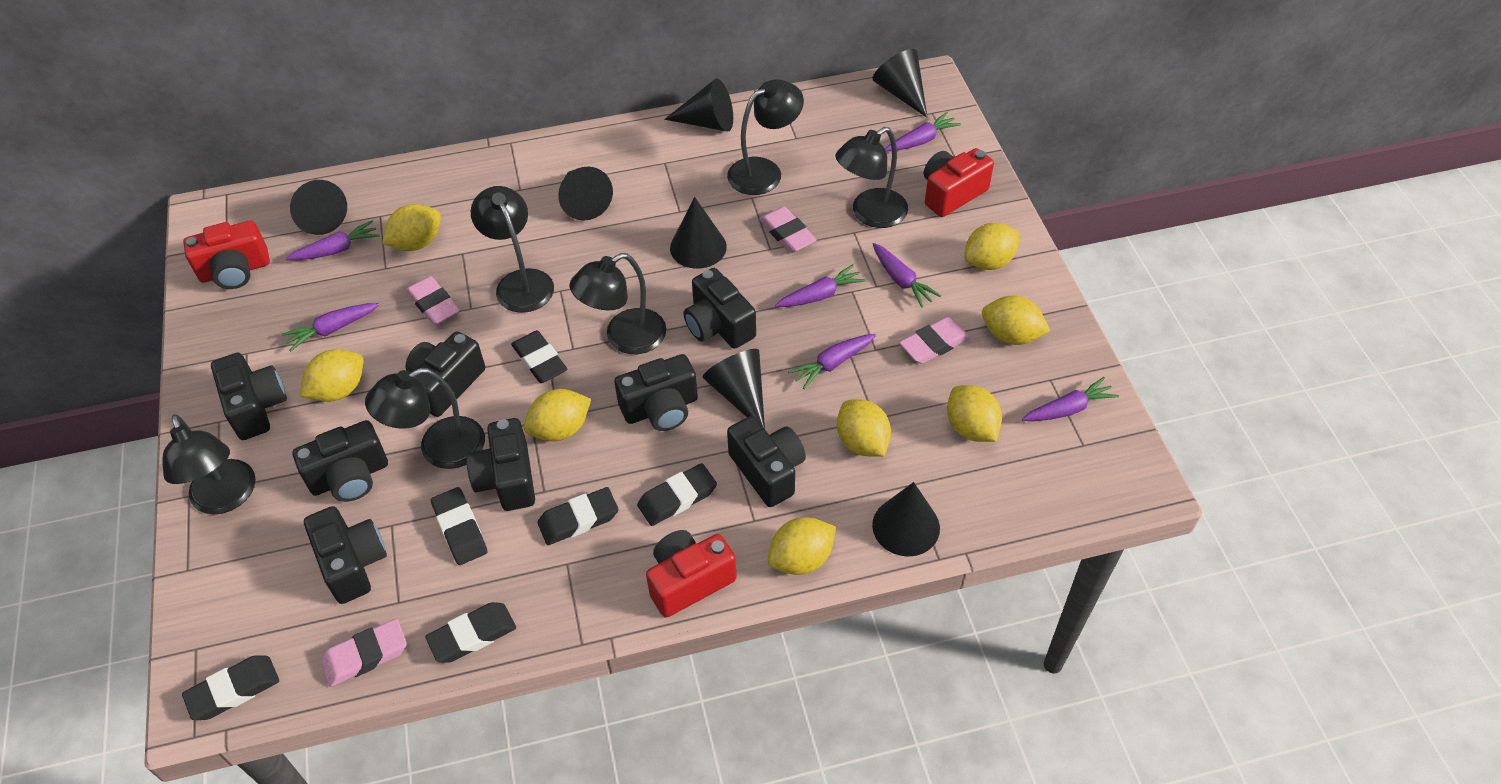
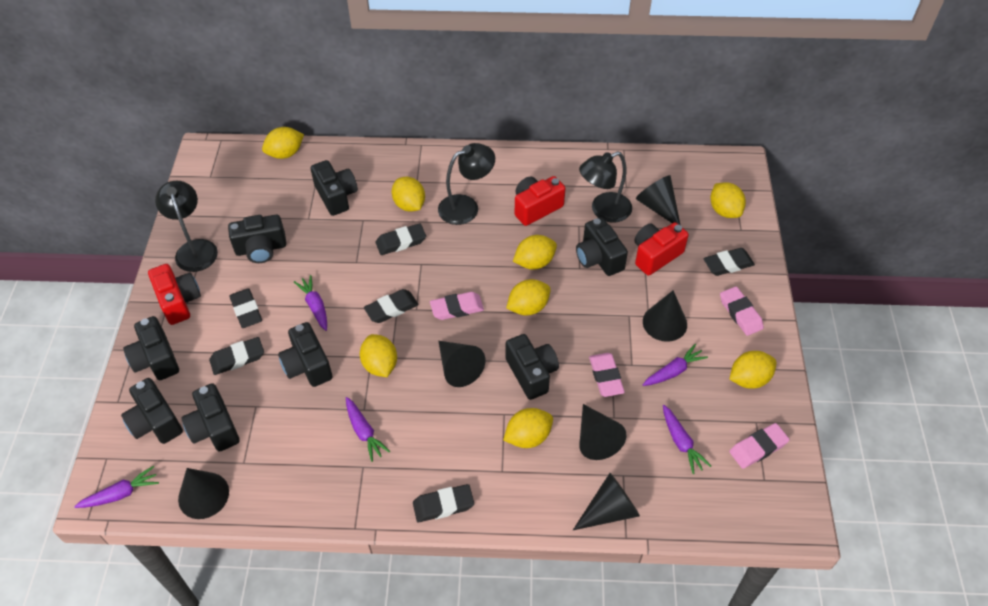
black cone: 7 -> 6
black lamp: 6 -> 3
purple carrot: 7 -> 5

